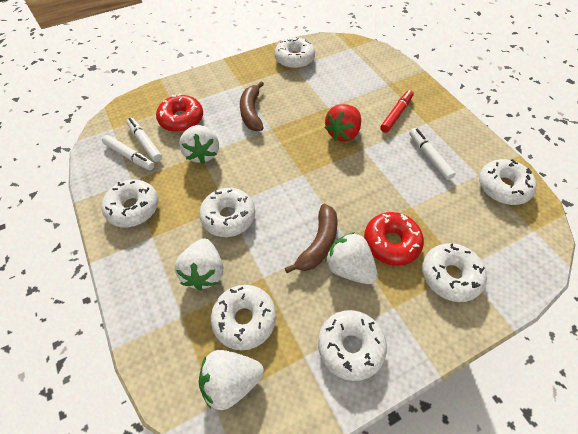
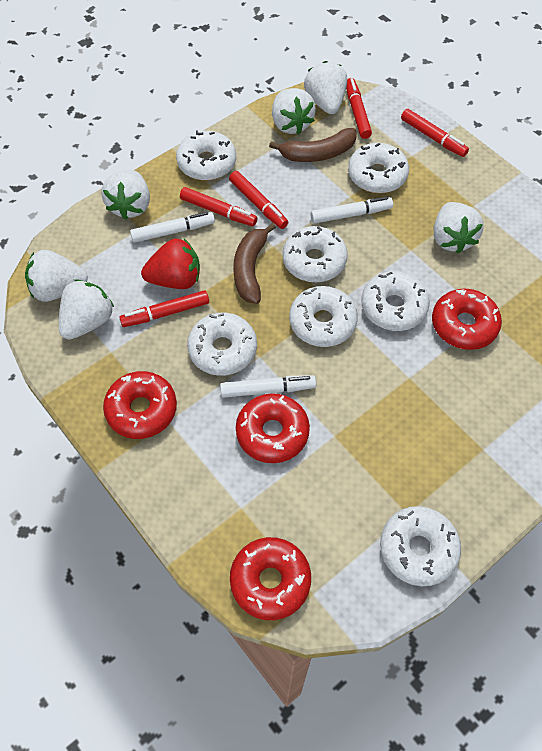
red donut: 2 -> 4
red marker: 1 -> 5
white strawberry: 4 -> 6

